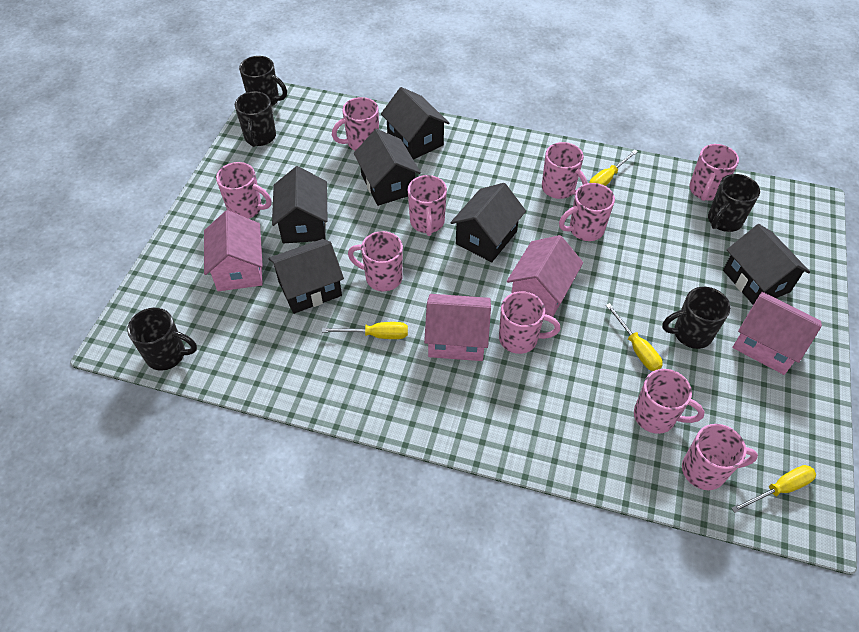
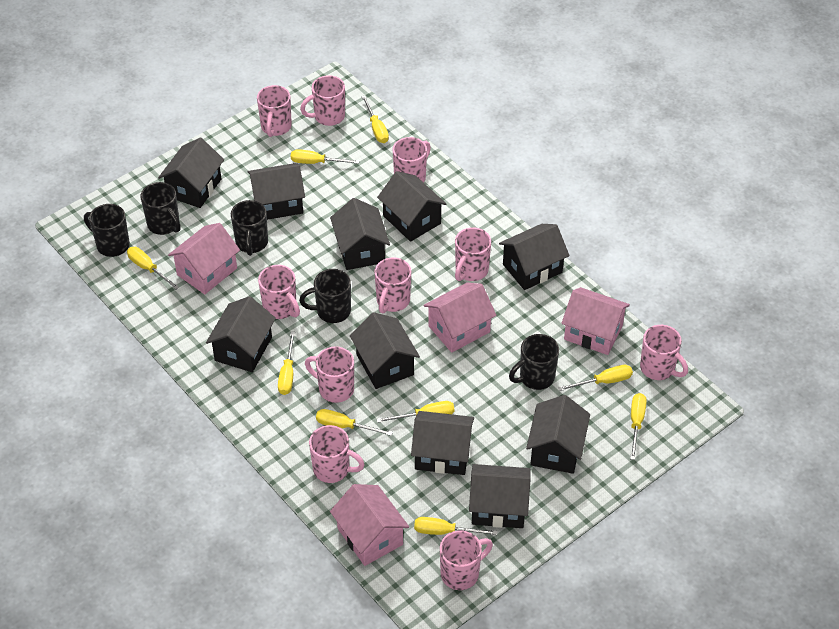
black house: 6 -> 10
yellow screwdriver: 4 -> 9

